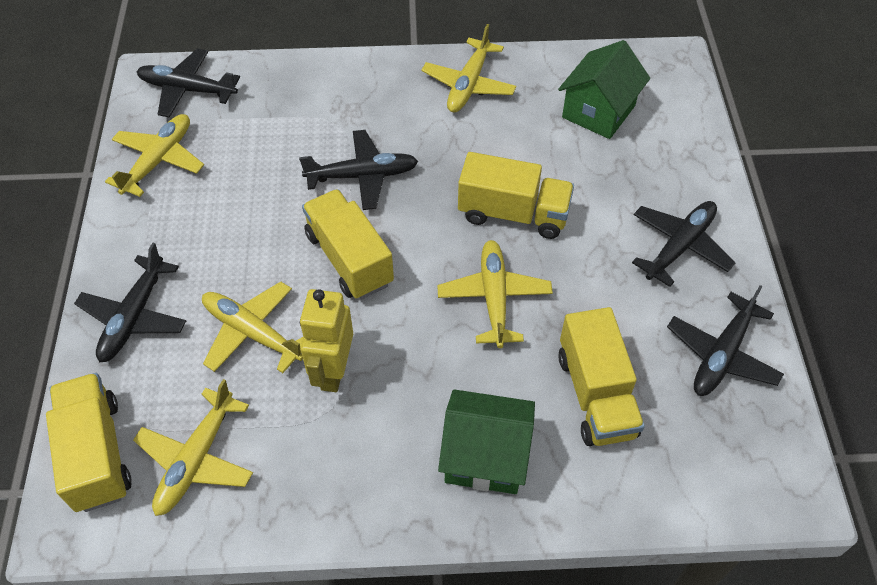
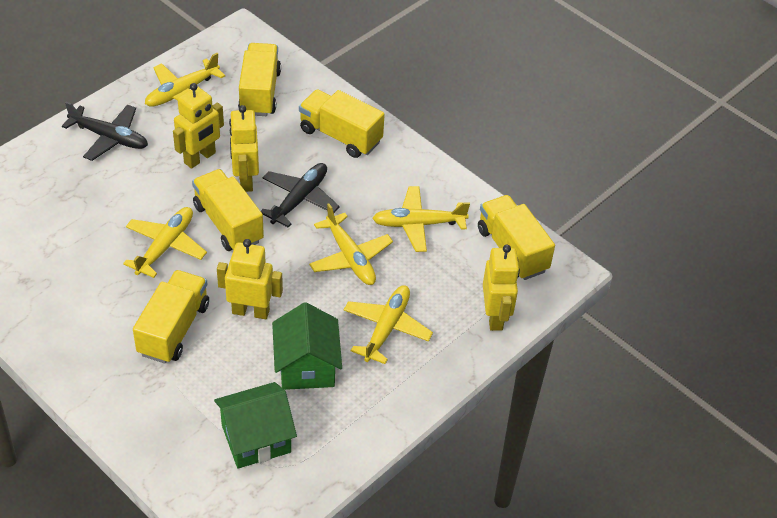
black plane: 5 -> 2
yellow robot: 1 -> 4
yellow truck: 4 -> 5

